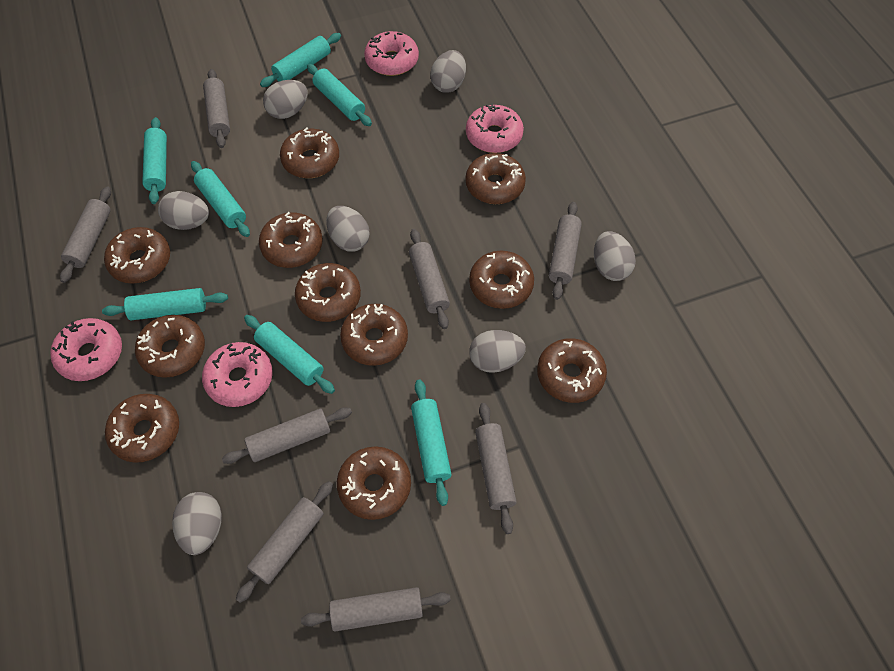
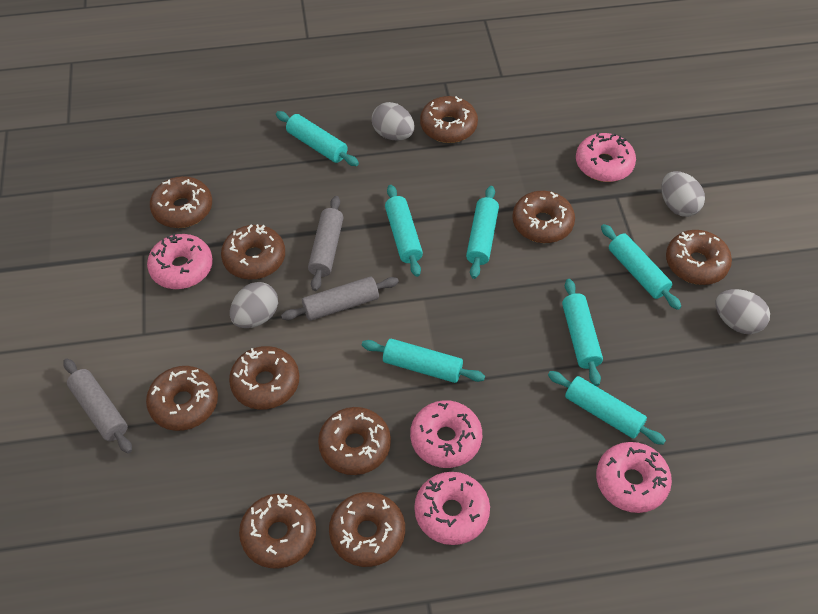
brown donut: 11 -> 10
grey egg: 7 -> 4
grey rolling pin: 8 -> 3
pink donut: 4 -> 5

